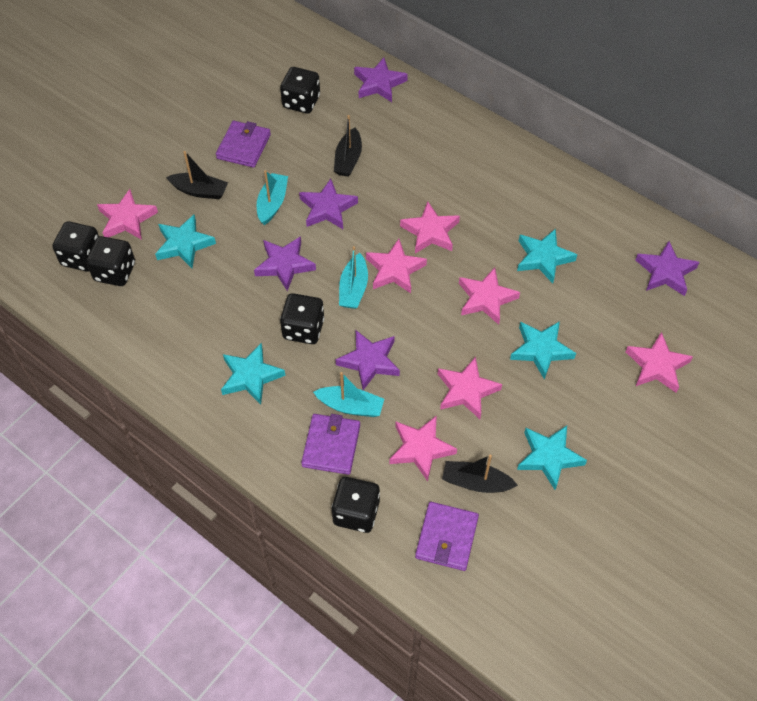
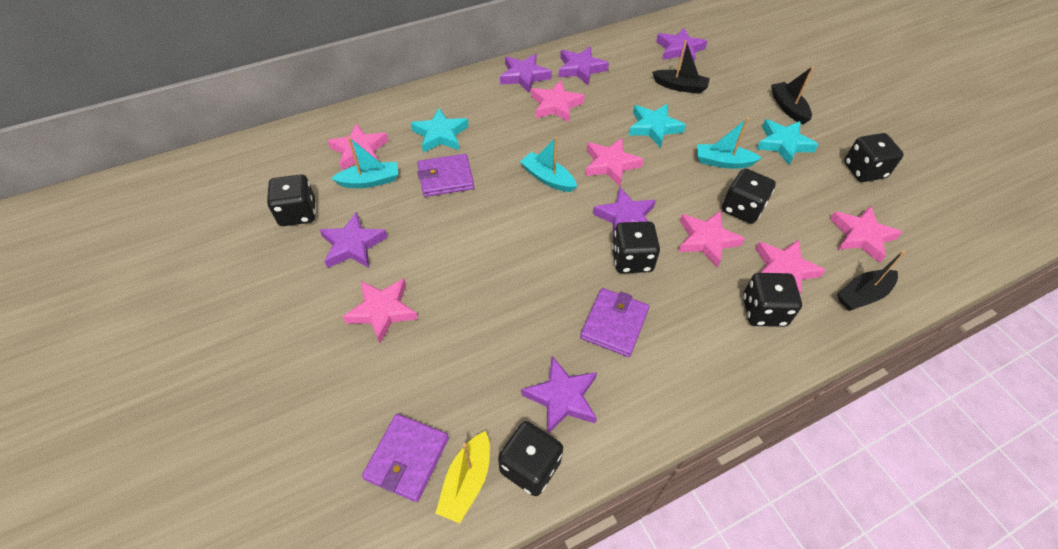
black dice: 5 -> 6
purple star: 5 -> 6
turquoise star: 5 -> 3
yellow boat: 0 -> 1

